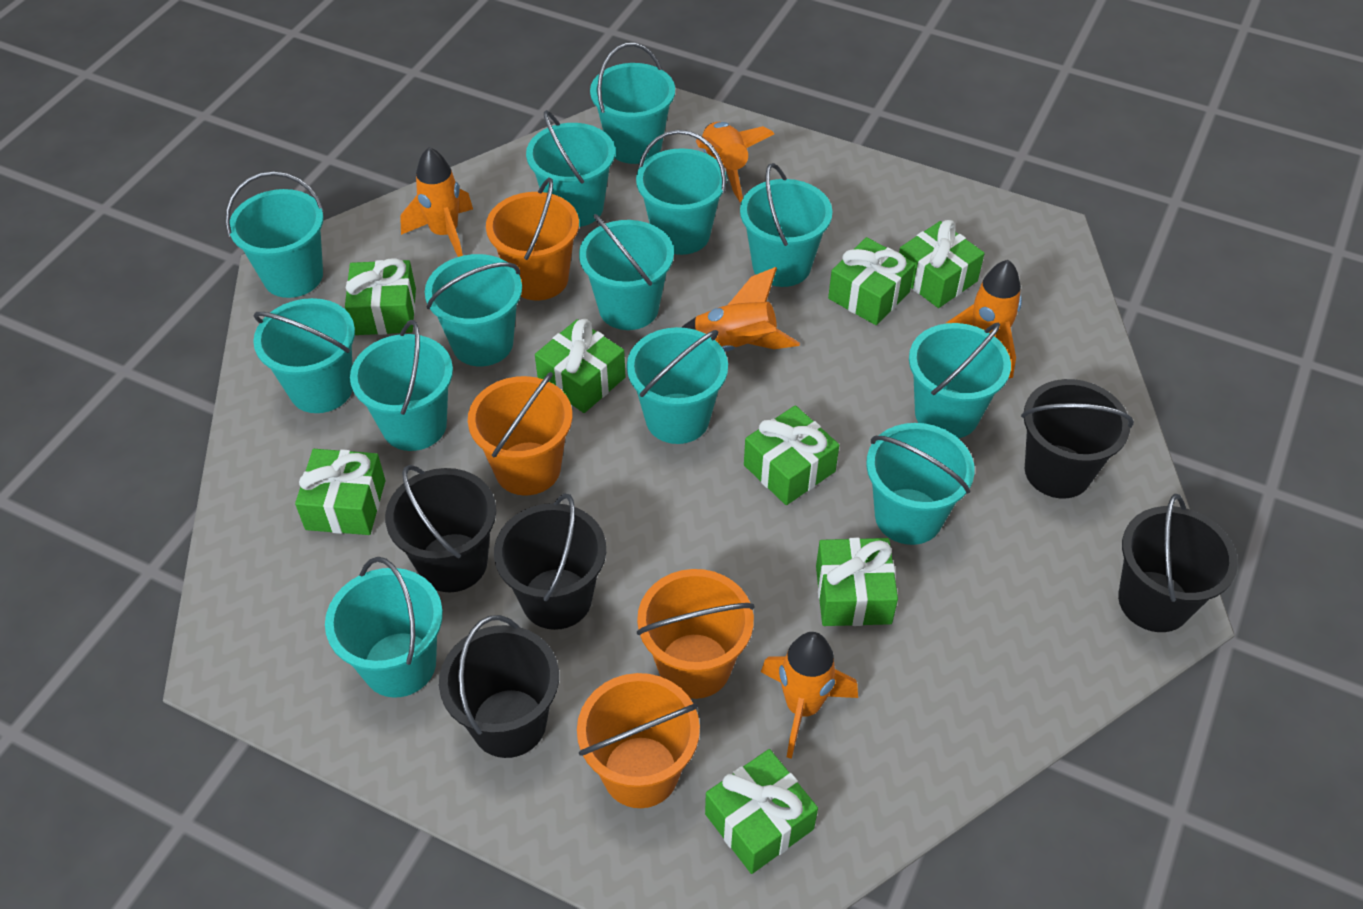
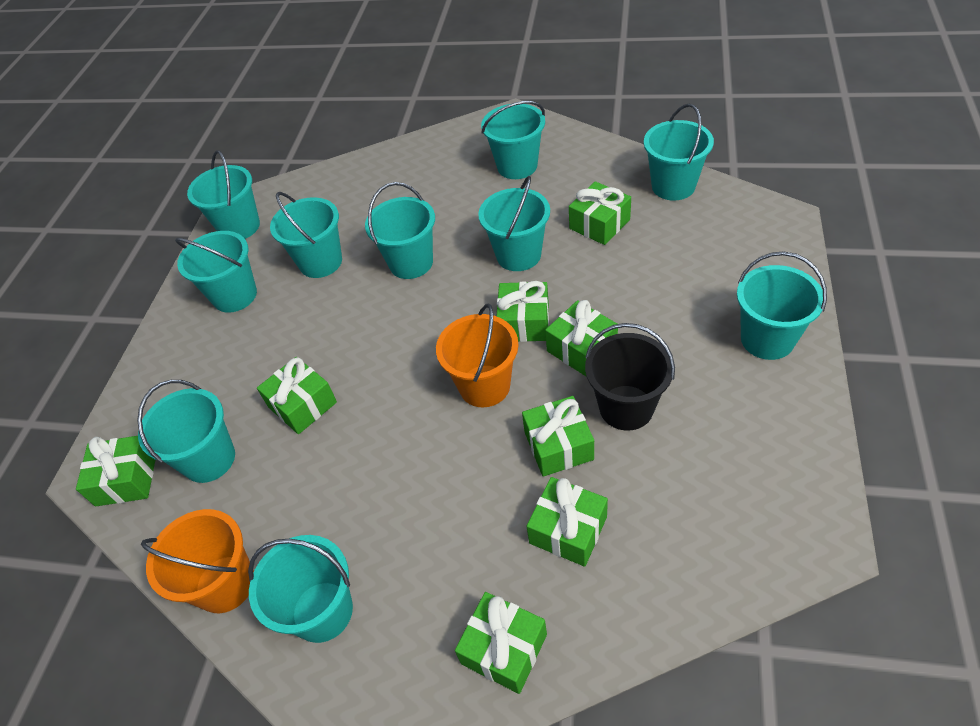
black bucket: 5 -> 1
orange bucket: 4 -> 2
orange rocket: 5 -> 0
turquoise bucket: 13 -> 10

